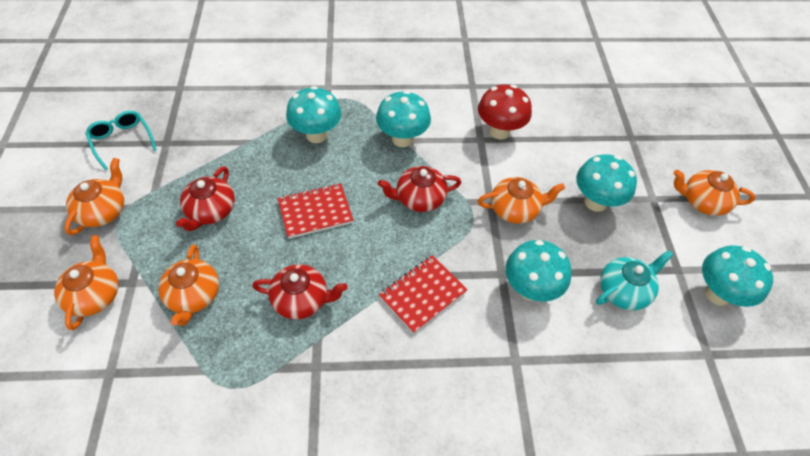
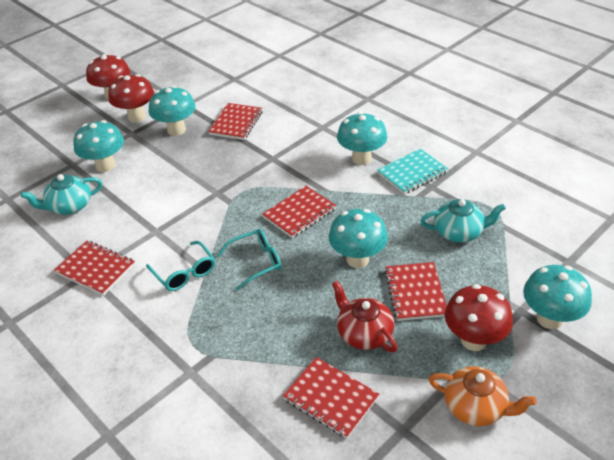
orange teapot: 5 -> 1
red mushroom: 1 -> 3
red notebook: 2 -> 5
red teapot: 3 -> 1
turquoise glasses: 1 -> 2
turquoise notebook: 0 -> 1
turquoise teapot: 1 -> 2

